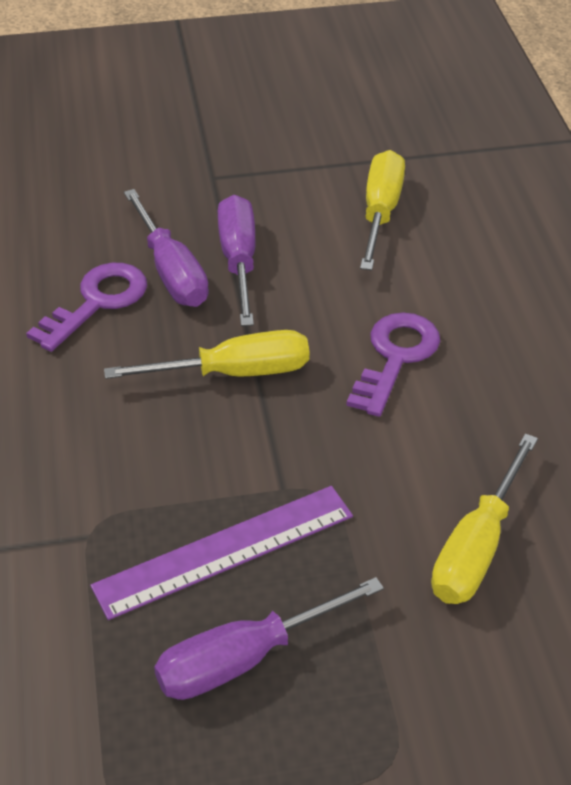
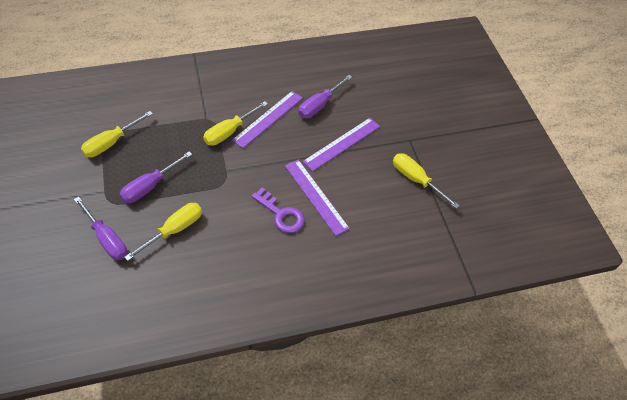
purple key: 2 -> 1
purple ruler: 1 -> 3
yellow screwdriver: 3 -> 4

